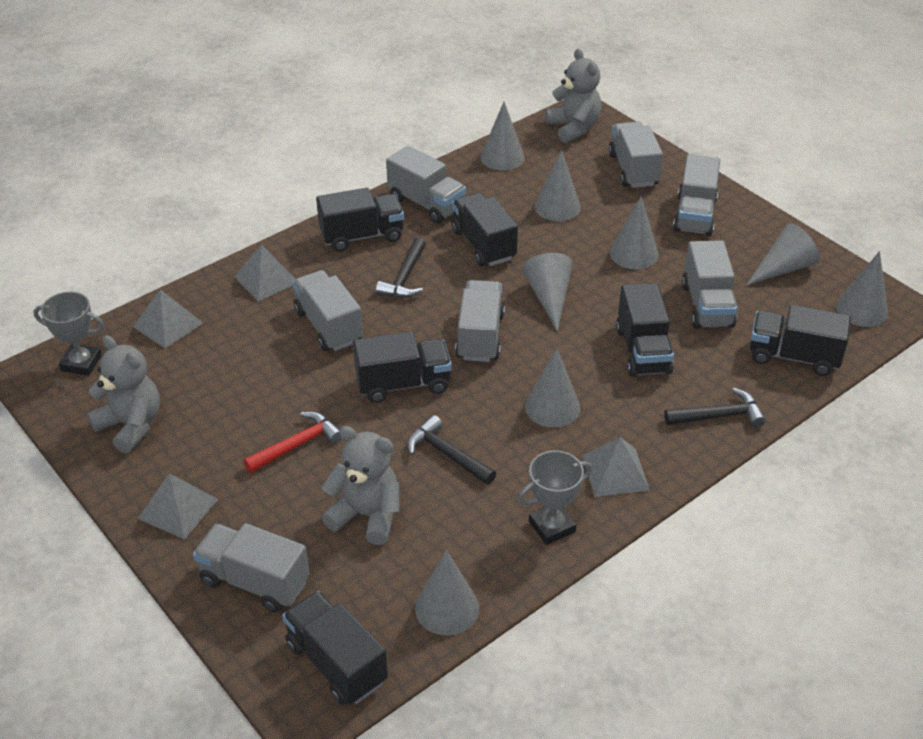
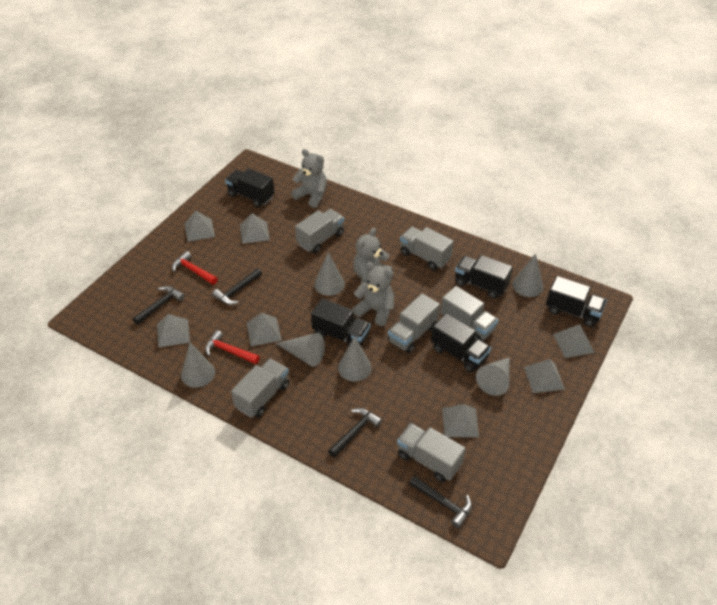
black hammer: 3 -> 4
black truck: 6 -> 5
grey cone: 8 -> 6
grey pyramid: 4 -> 7
grey trophy: 2 -> 0
grey truck: 7 -> 6
red hammer: 1 -> 2

